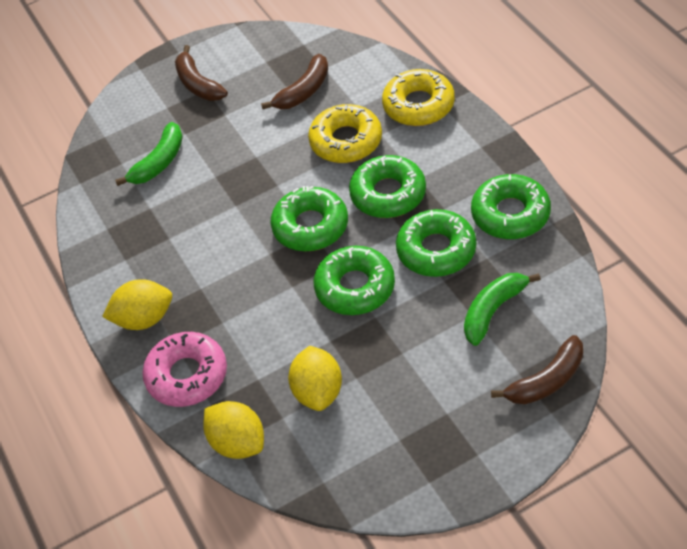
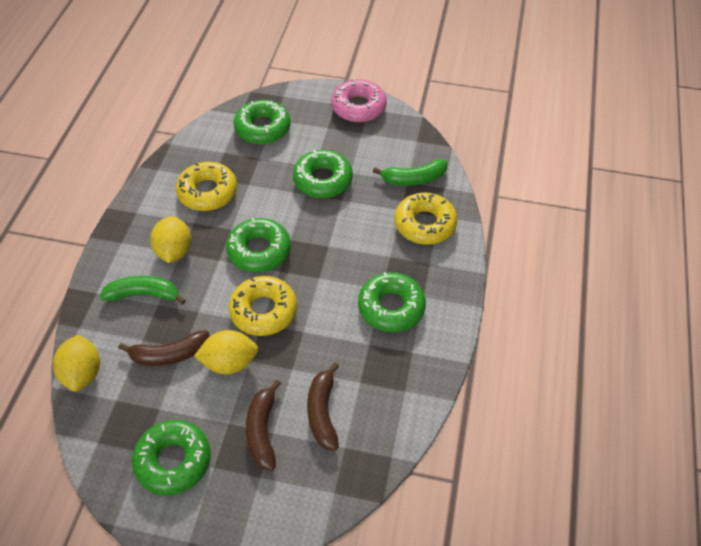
yellow donut: 2 -> 3

